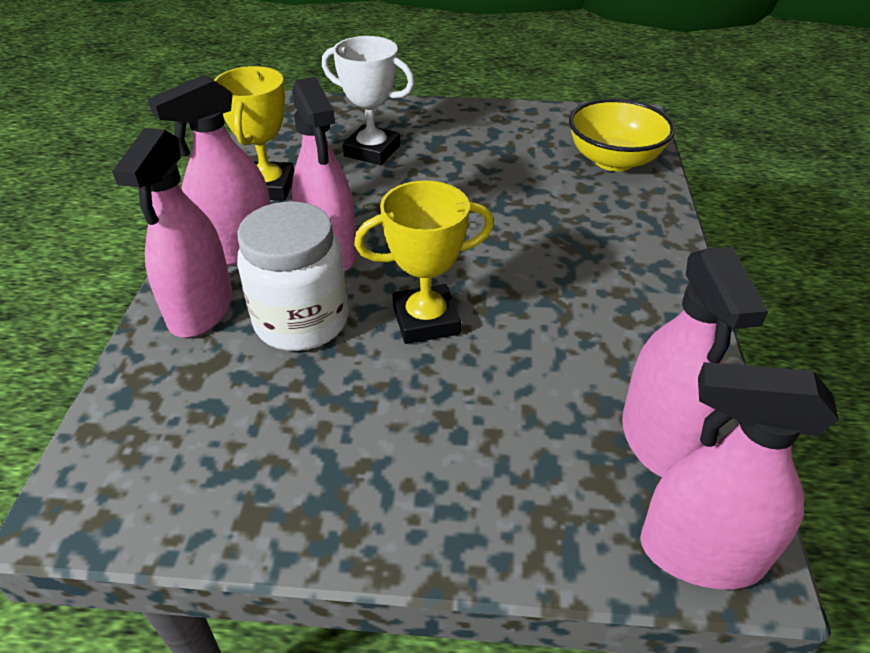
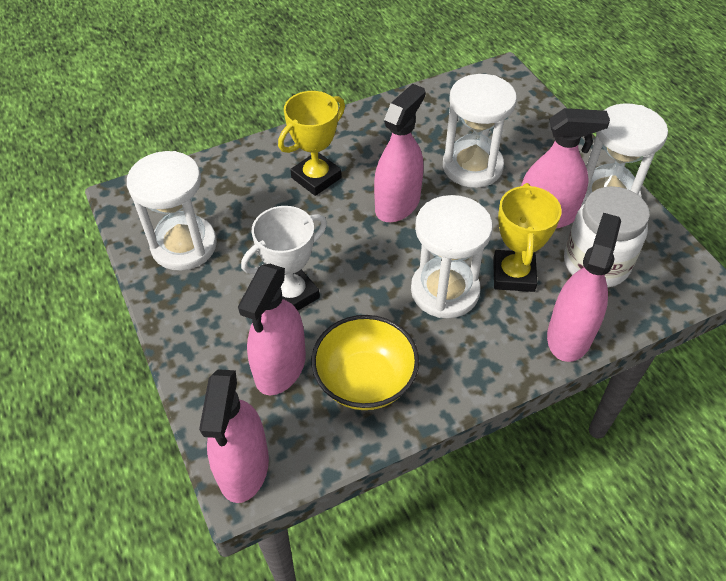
white hourglass: 0 -> 4

